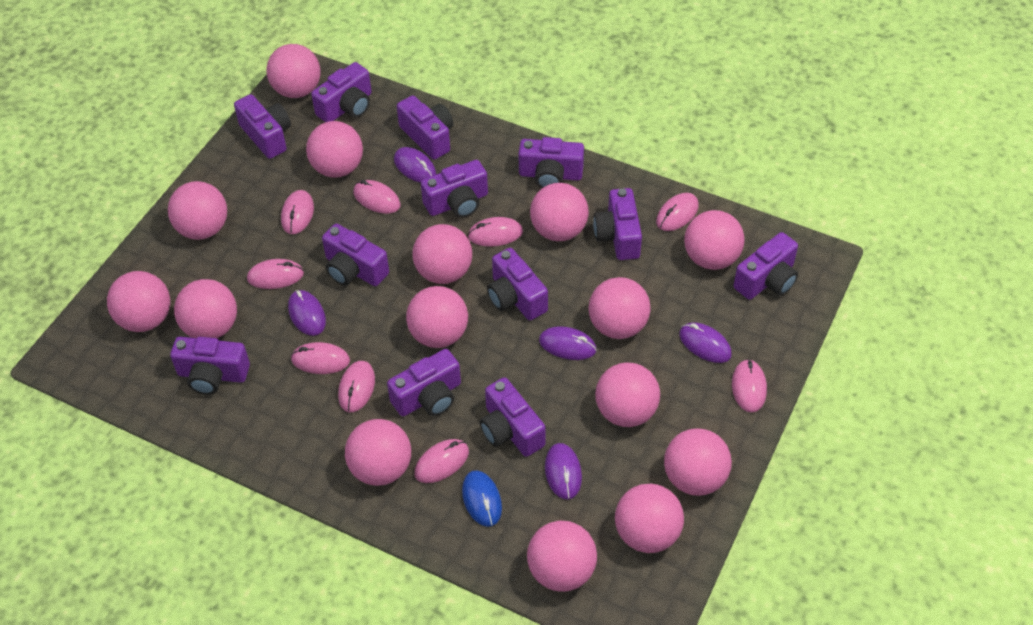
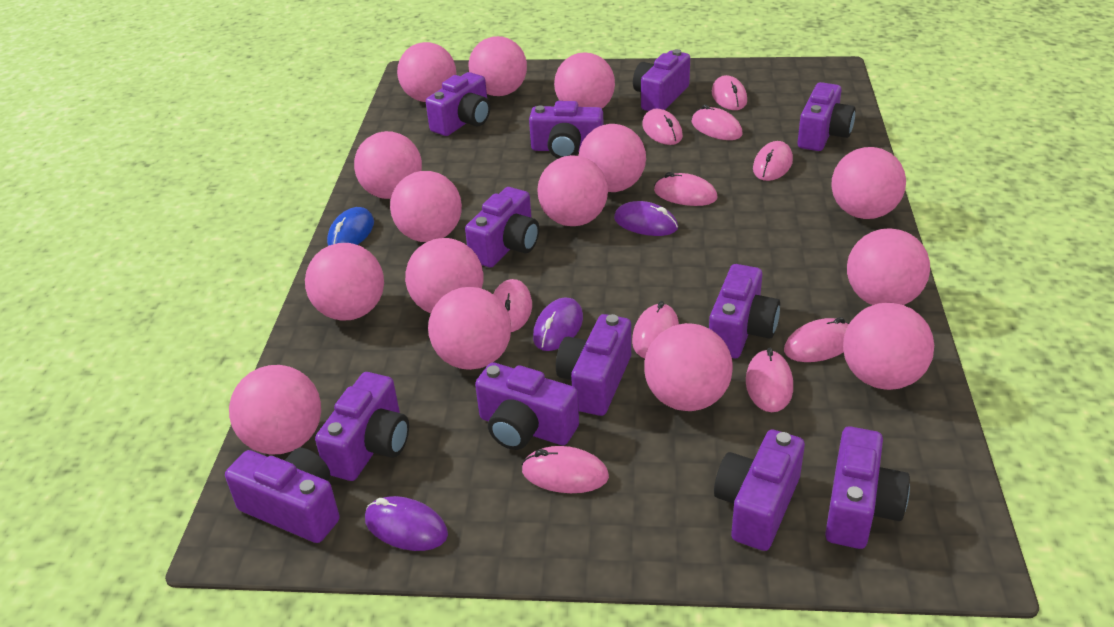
pink mouse: 9 -> 10
purple mouse: 5 -> 3

